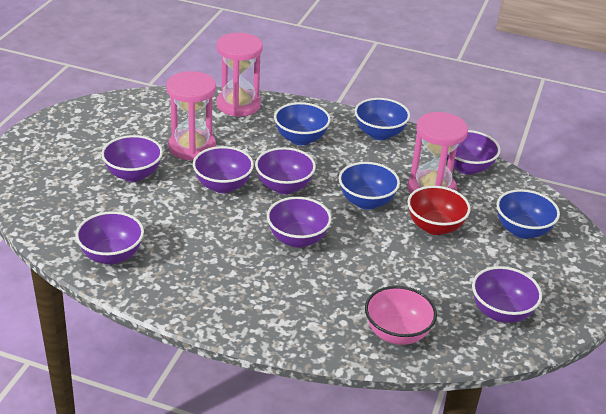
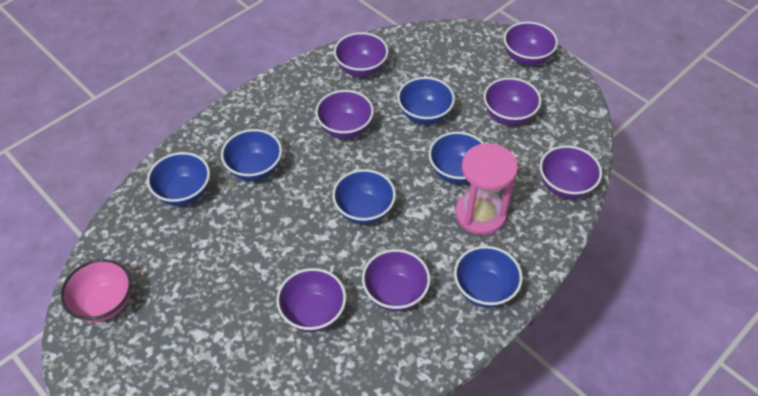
blue bowl: 4 -> 6
pink hourglass: 3 -> 1
red bowl: 1 -> 0

